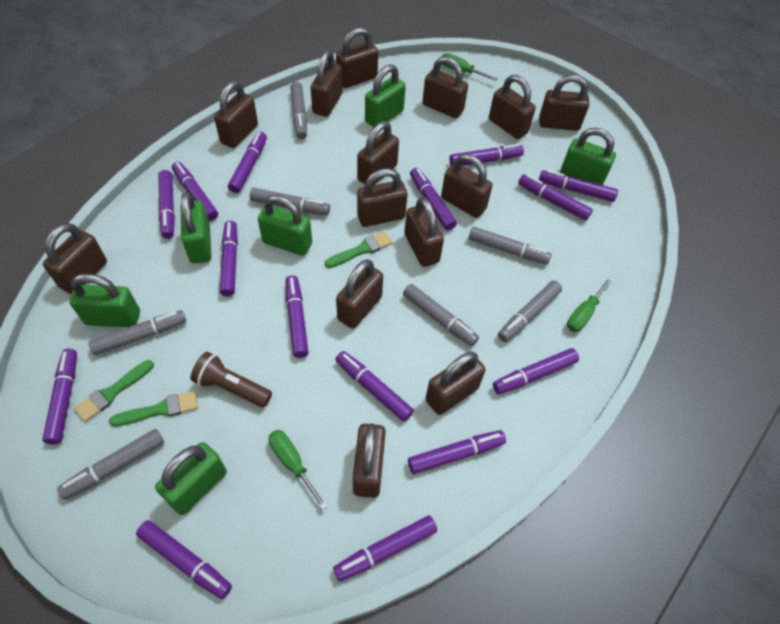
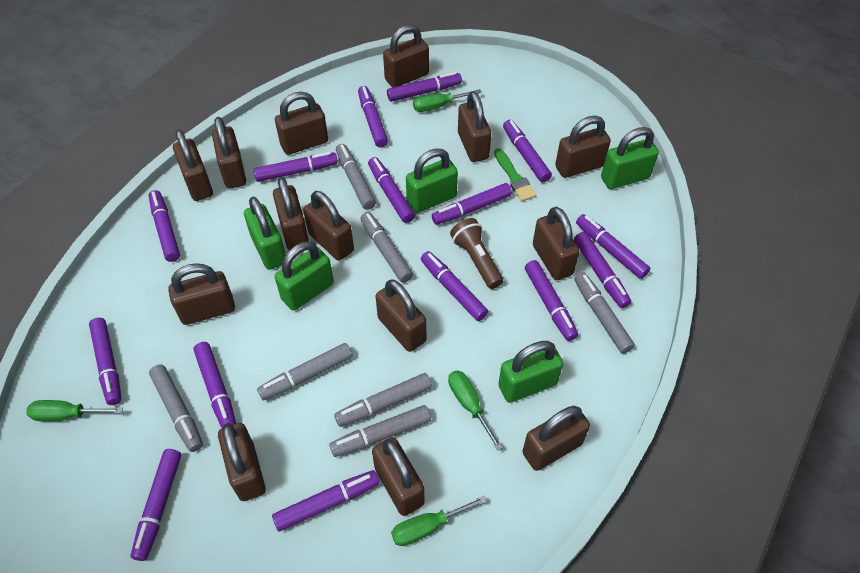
green brush: 3 -> 1
green padlock: 6 -> 5
green screwdriver: 3 -> 4

